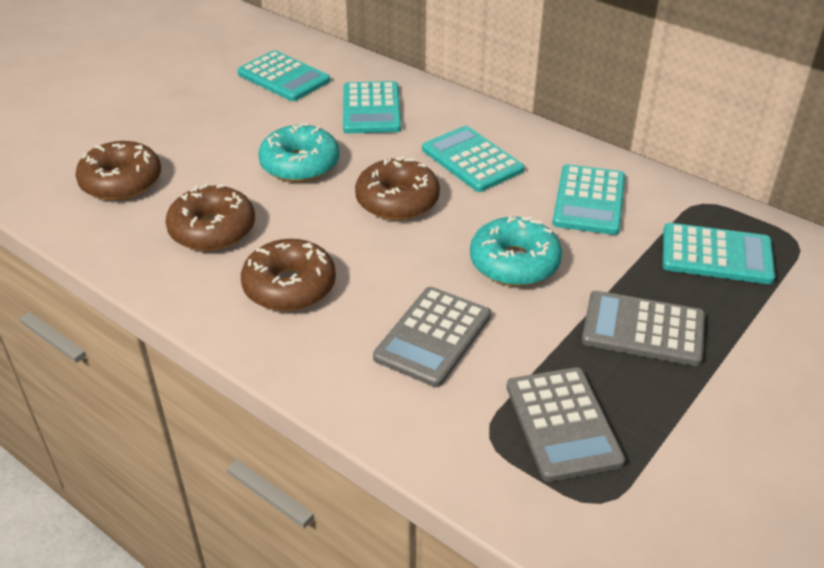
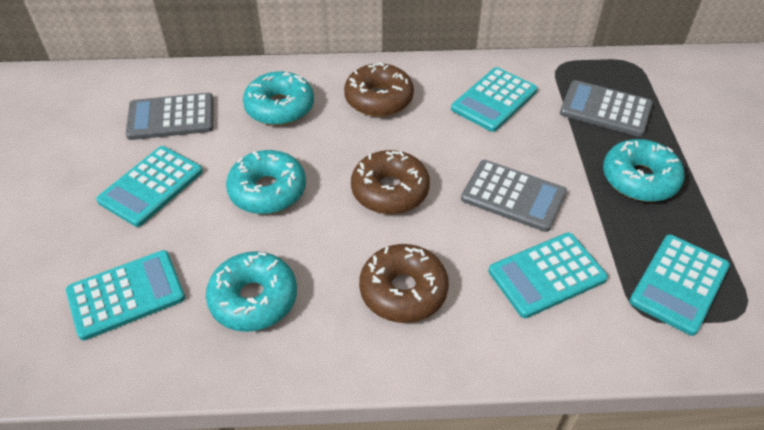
brown donut: 4 -> 3
turquoise donut: 2 -> 4

